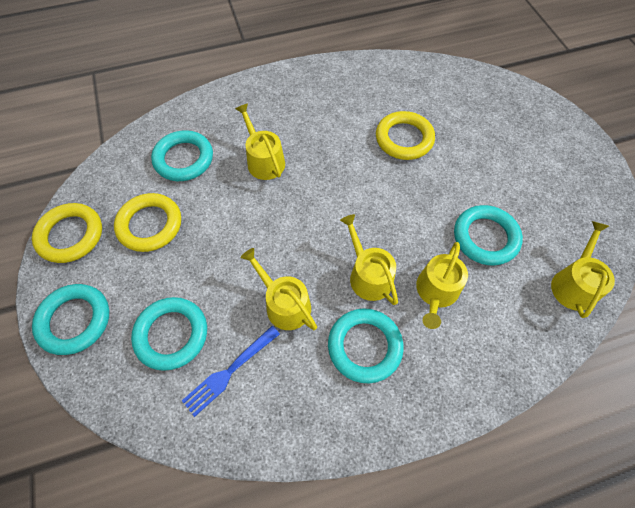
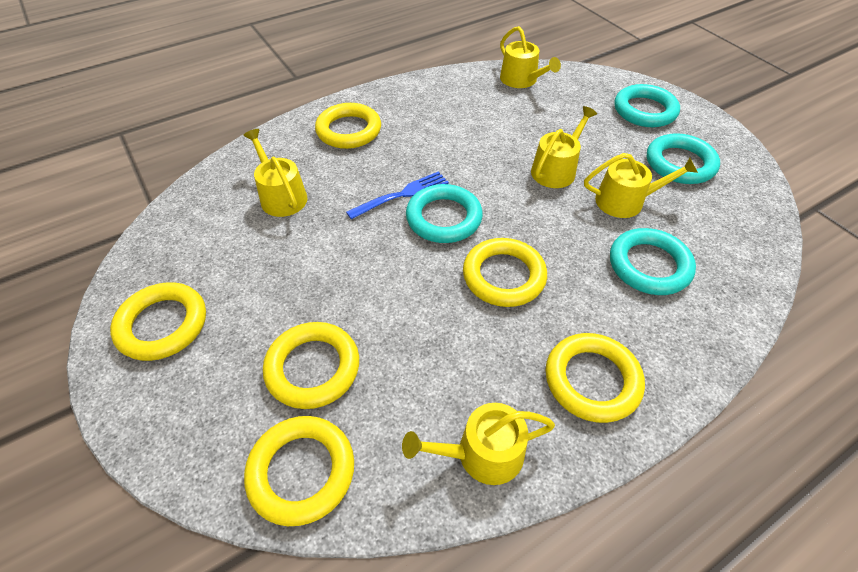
turquoise ring: 5 -> 4
yellow ring: 3 -> 6

